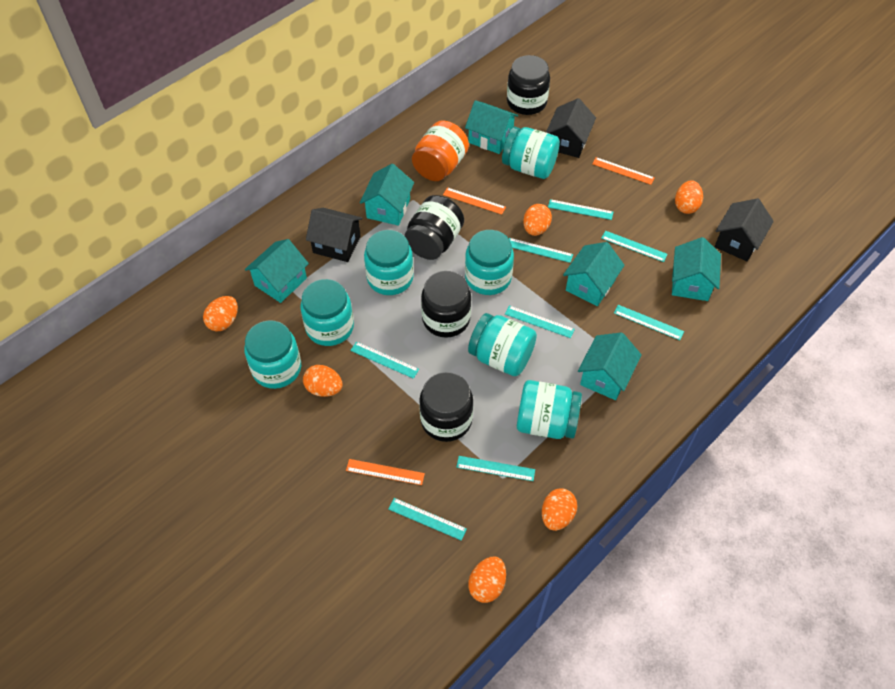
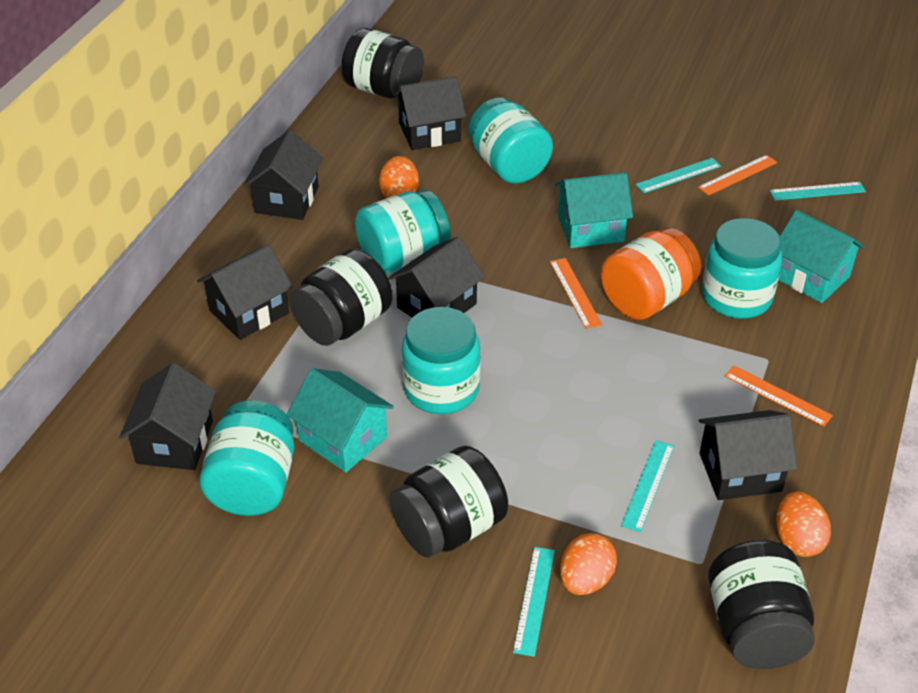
black house: 3 -> 6
orange egg: 6 -> 3
turquoise house: 6 -> 3
turquoise jar: 7 -> 5
turquoise ruler: 8 -> 4

